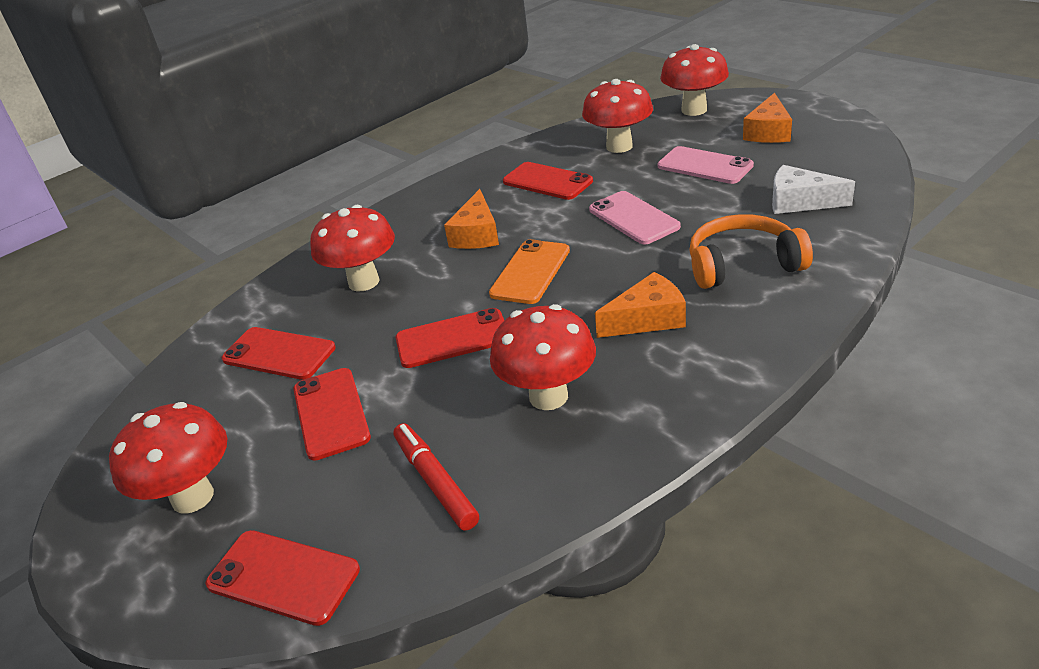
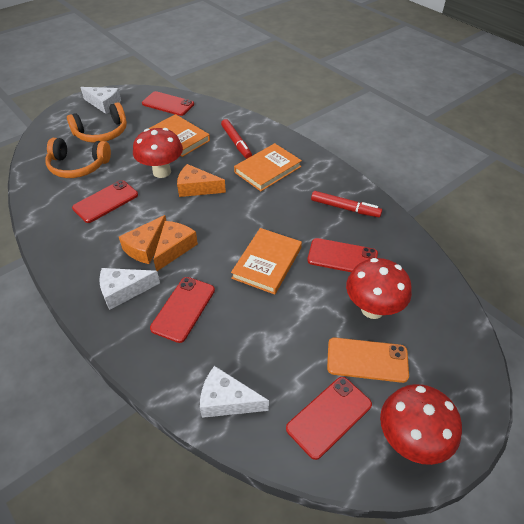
orange book: 0 -> 3
orange headphones: 1 -> 2
pink phone: 2 -> 0
red marker: 1 -> 2
red mushroom: 5 -> 3
white cheese: 1 -> 3

